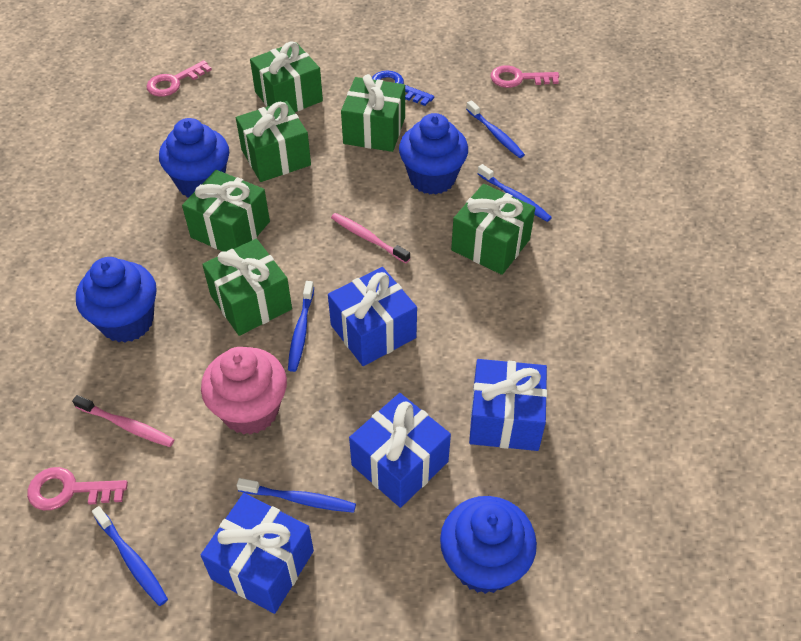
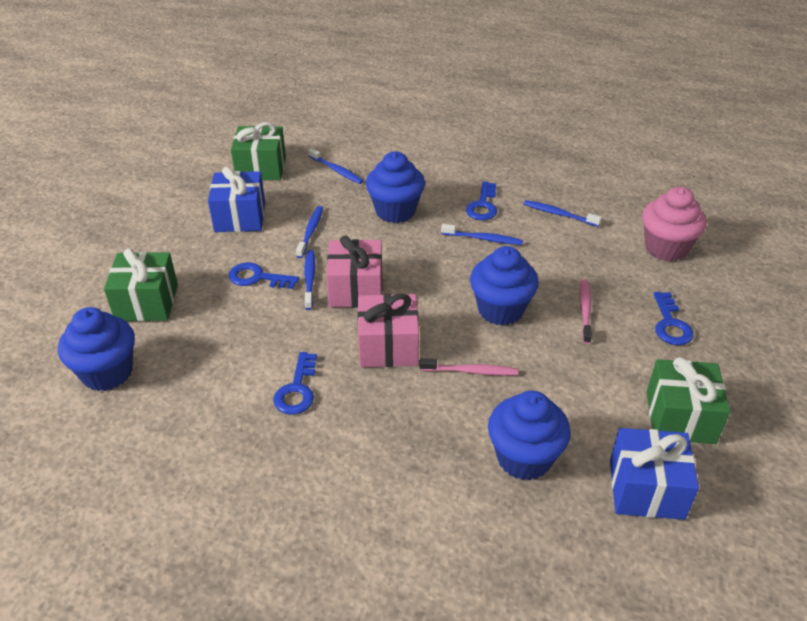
blue gift: 4 -> 2
blue key: 1 -> 4
green gift: 6 -> 3
pink gift: 0 -> 2
pink key: 3 -> 0

